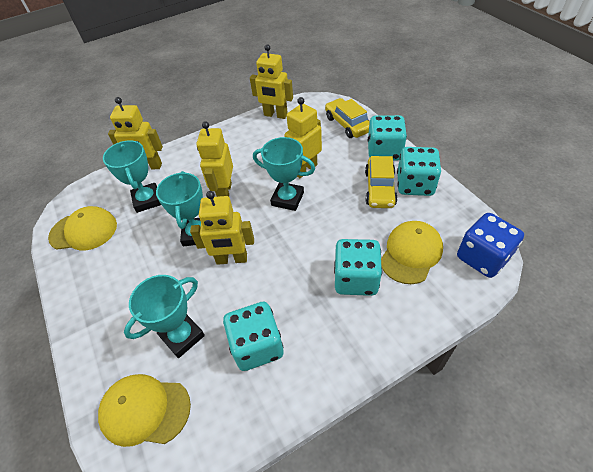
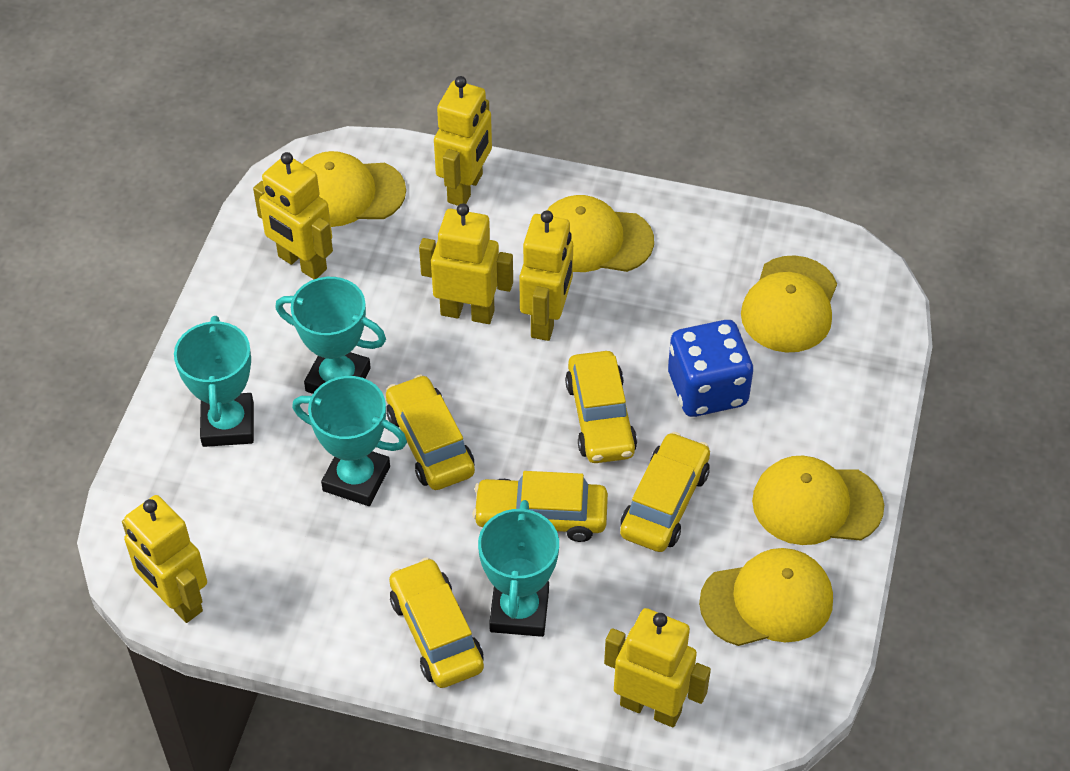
turquoise dice: 4 -> 0
yellow cap: 3 -> 5
yellow car: 2 -> 5
yellow robot: 5 -> 6

